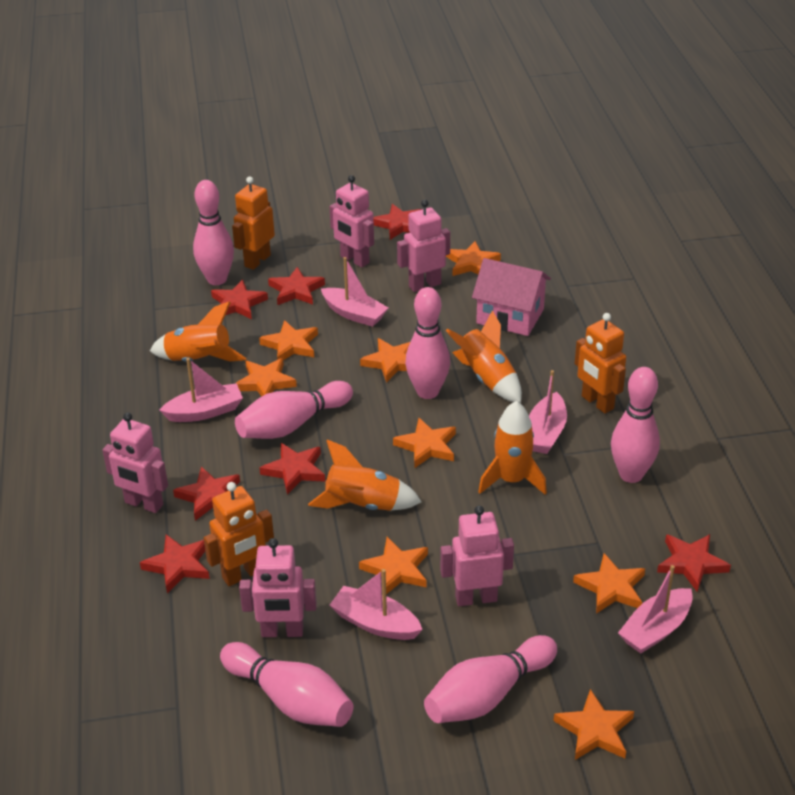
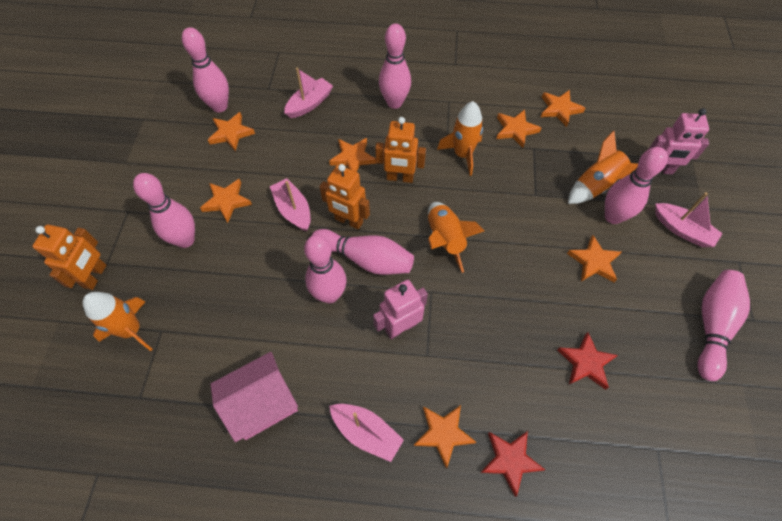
orange star: 8 -> 7
pink boat: 5 -> 4
pink bowling pin: 6 -> 7
pink robot: 5 -> 2
red star: 7 -> 2

